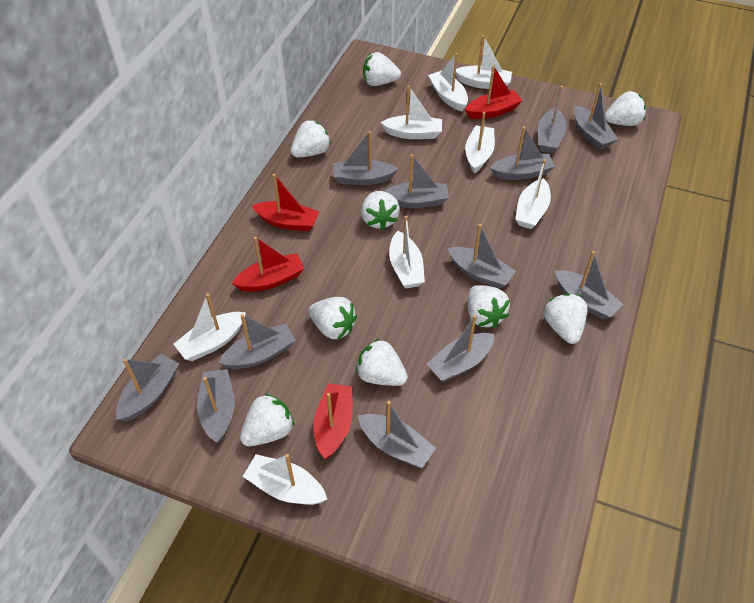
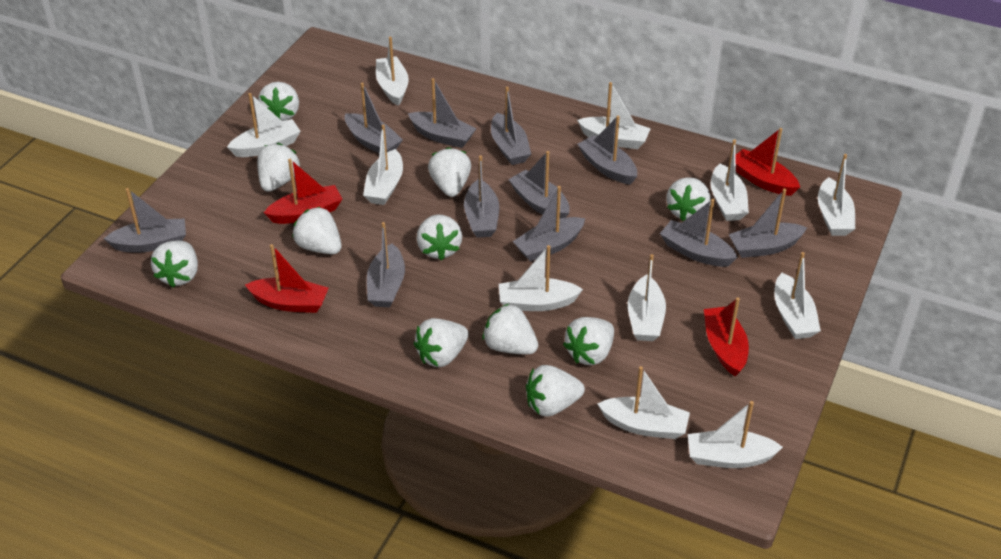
grey boat: 12 -> 11
white boat: 8 -> 11
white strawberry: 9 -> 11

